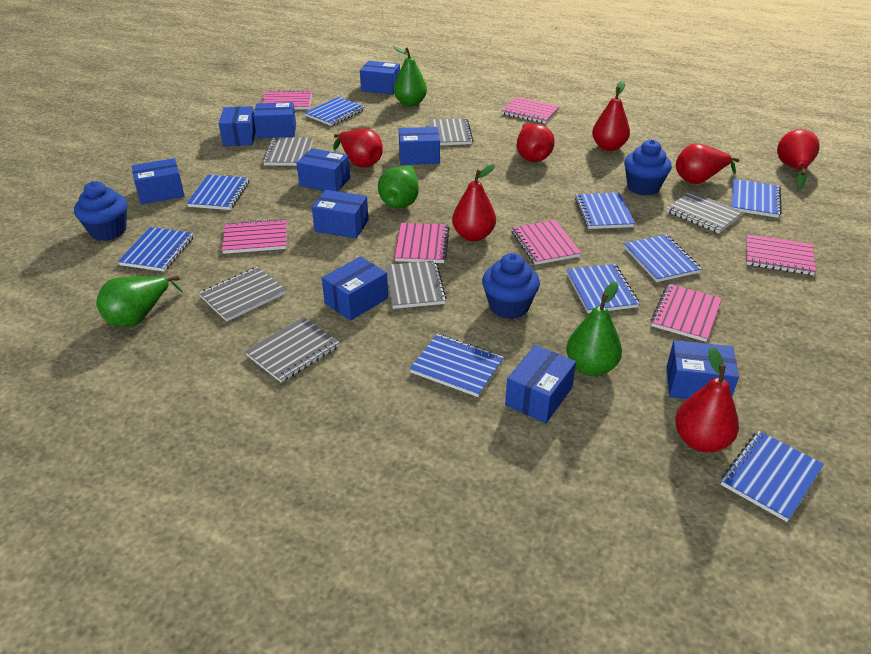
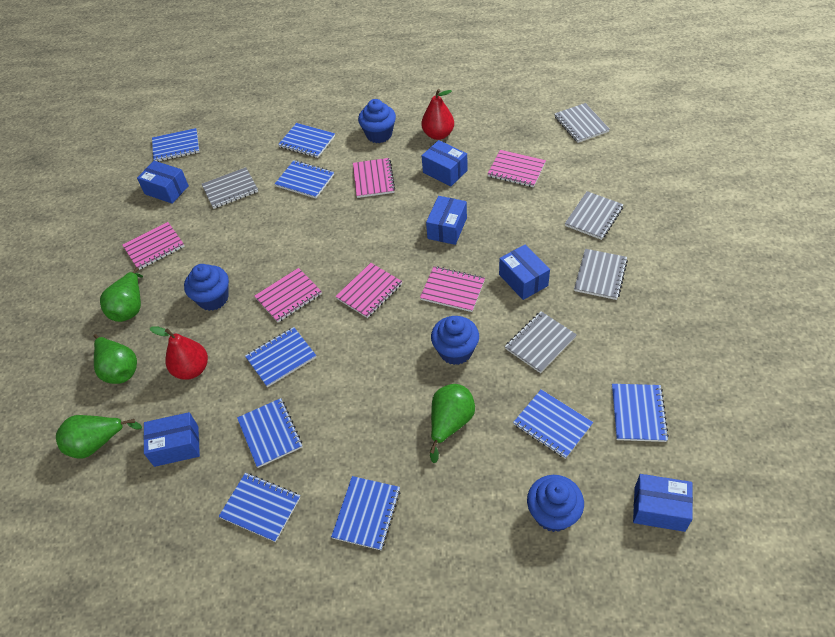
blue box: 10 -> 6
blue cupcake: 3 -> 4
grey notebook: 6 -> 5
pink notebook: 7 -> 6
red pear: 7 -> 2

